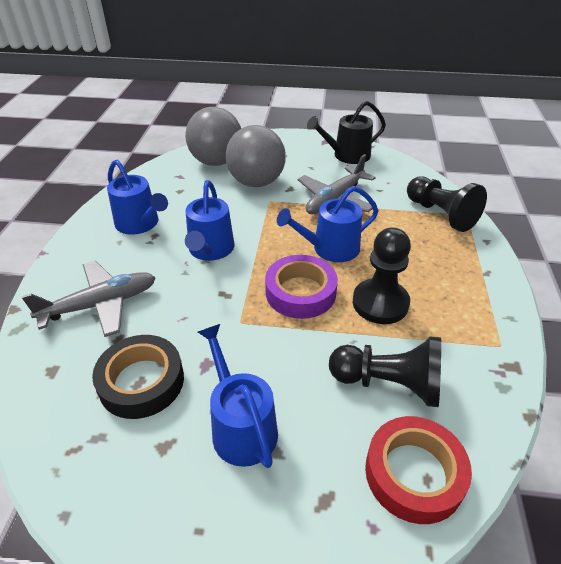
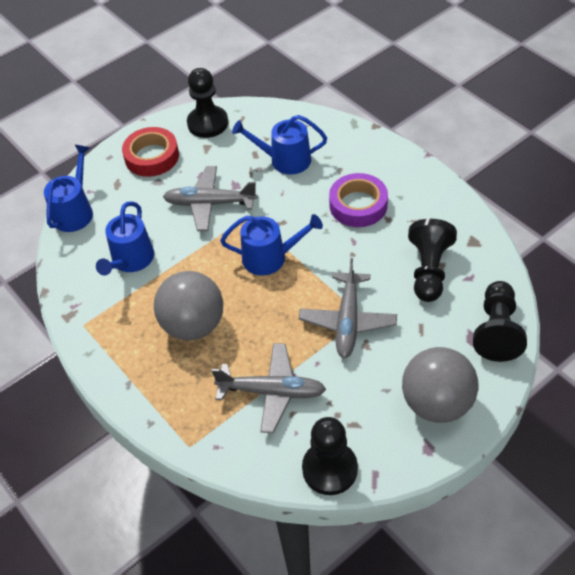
black pawn: 3 -> 4
black tape: 1 -> 0
black watering can: 1 -> 0
grey plane: 2 -> 3

